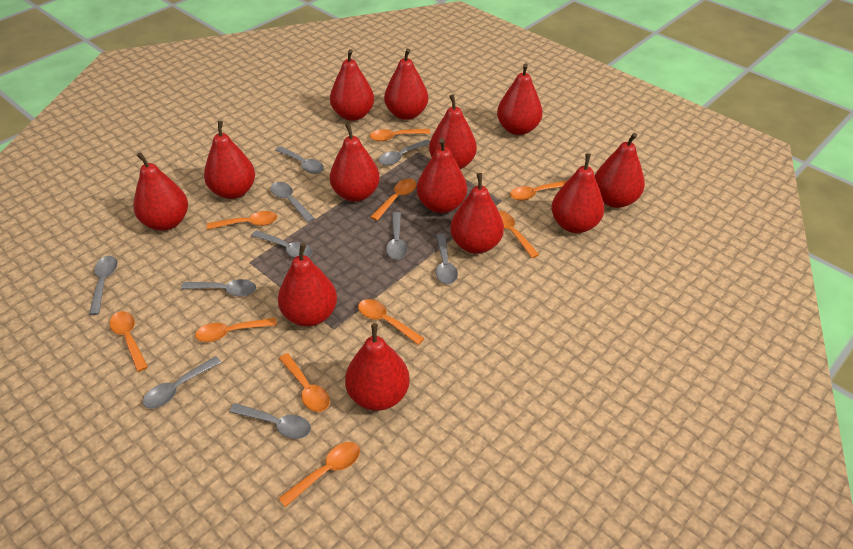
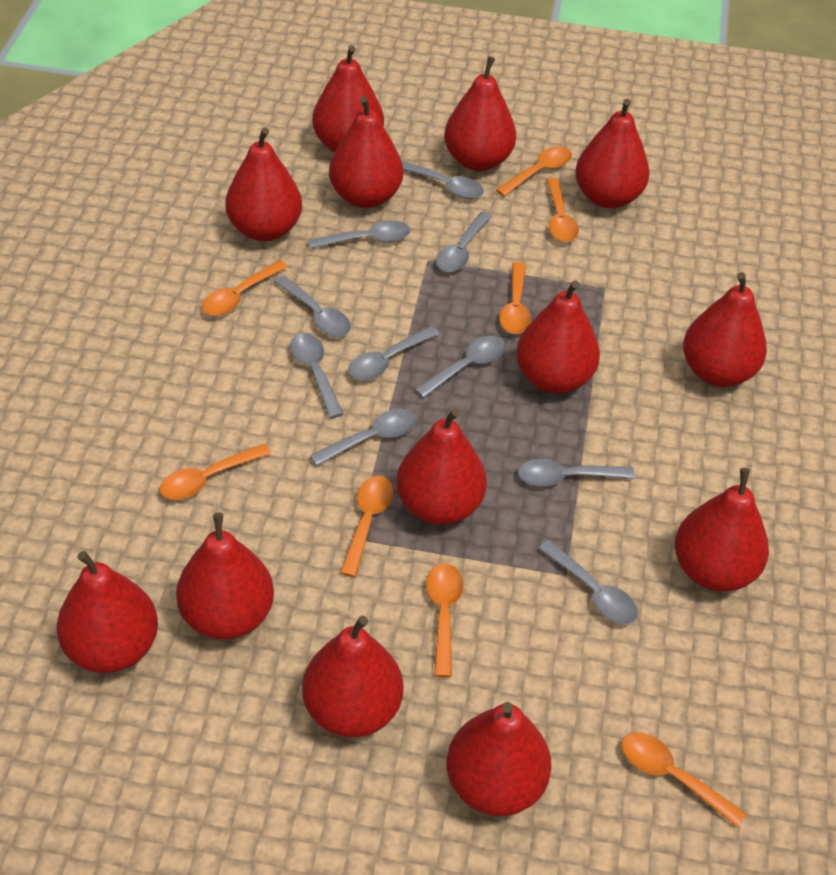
orange spoon: 10 -> 8

